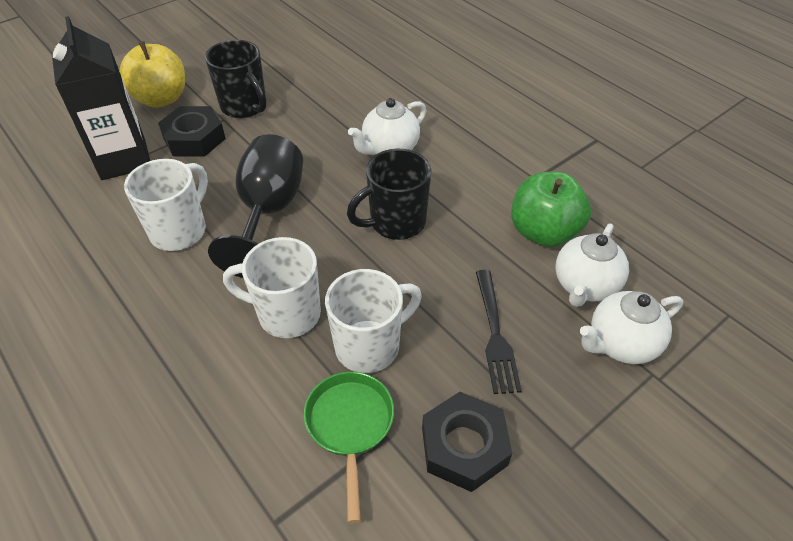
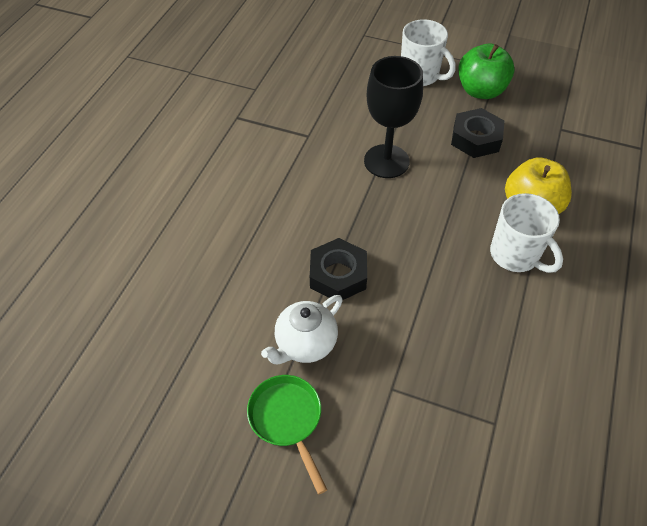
black carton: 1 -> 0
black fork: 1 -> 0
black mug: 2 -> 0
white mug: 3 -> 2
white teapot: 3 -> 1

